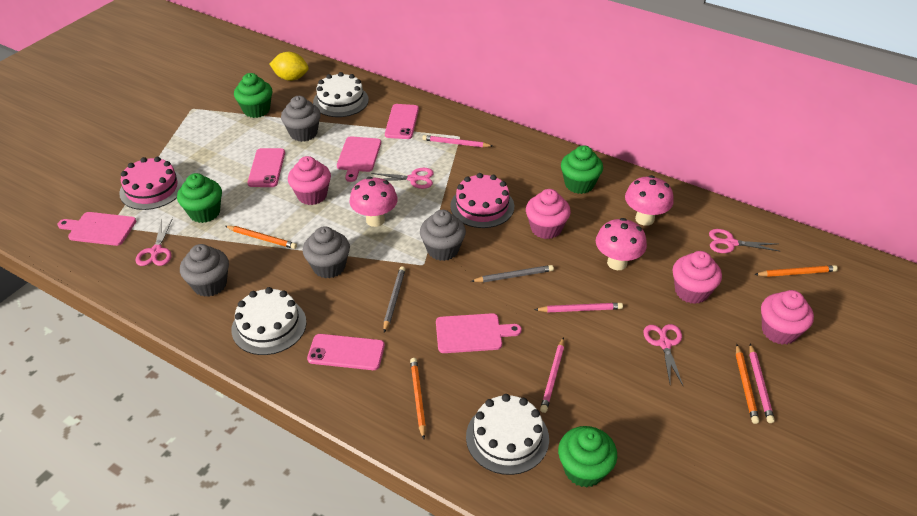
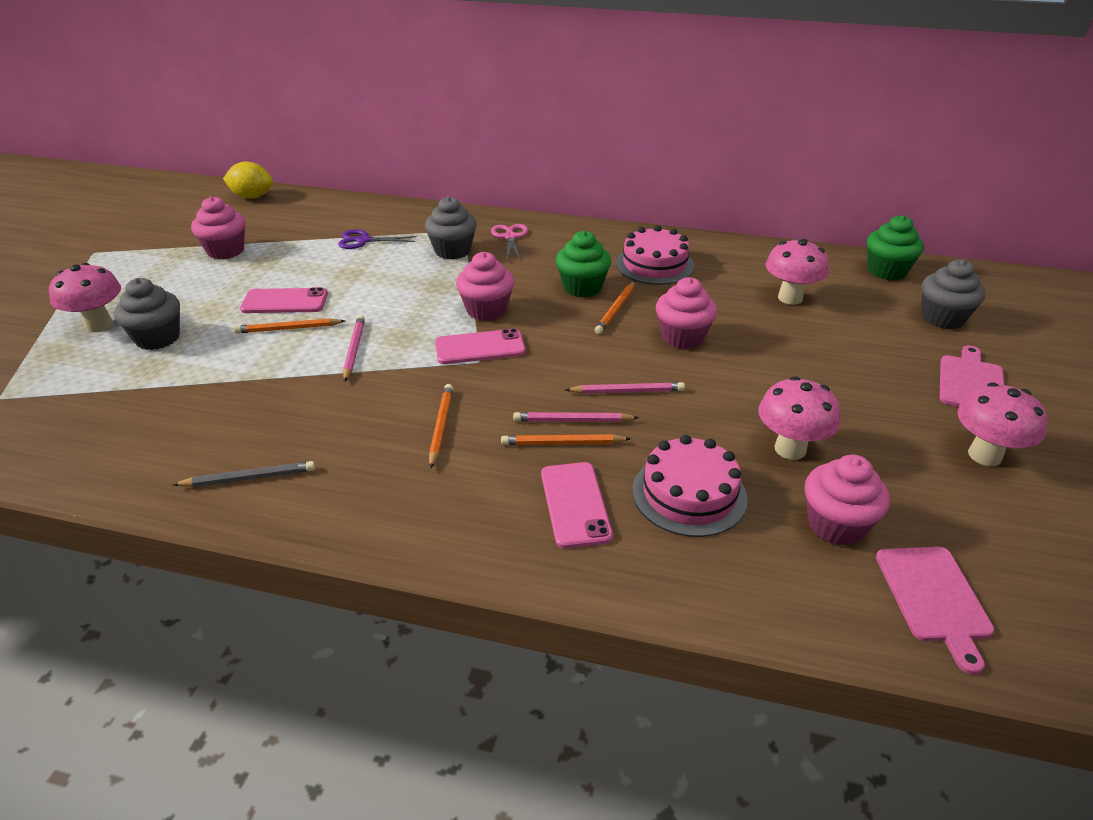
green cupcake: 4 -> 2
grey cupcake: 4 -> 3
grey pencil: 2 -> 1
pink cutting board: 3 -> 2
pink mushroom: 3 -> 4
pink pencil: 4 -> 3
pink scissors: 4 -> 1
purple scissors: 0 -> 1
white cake: 3 -> 0

